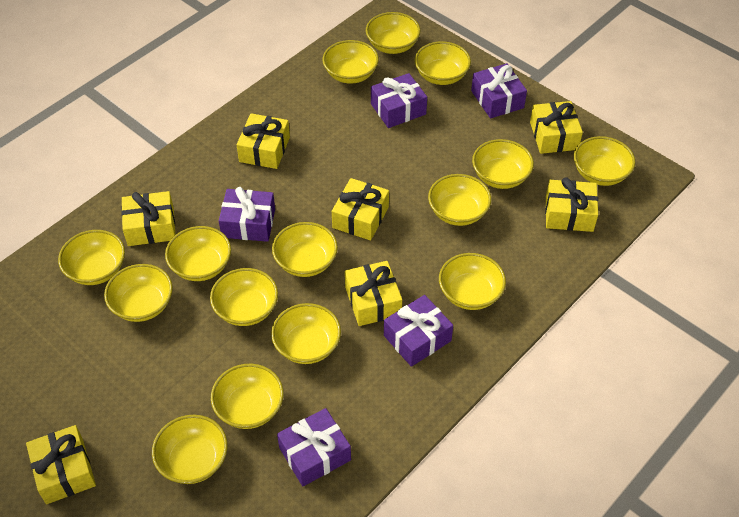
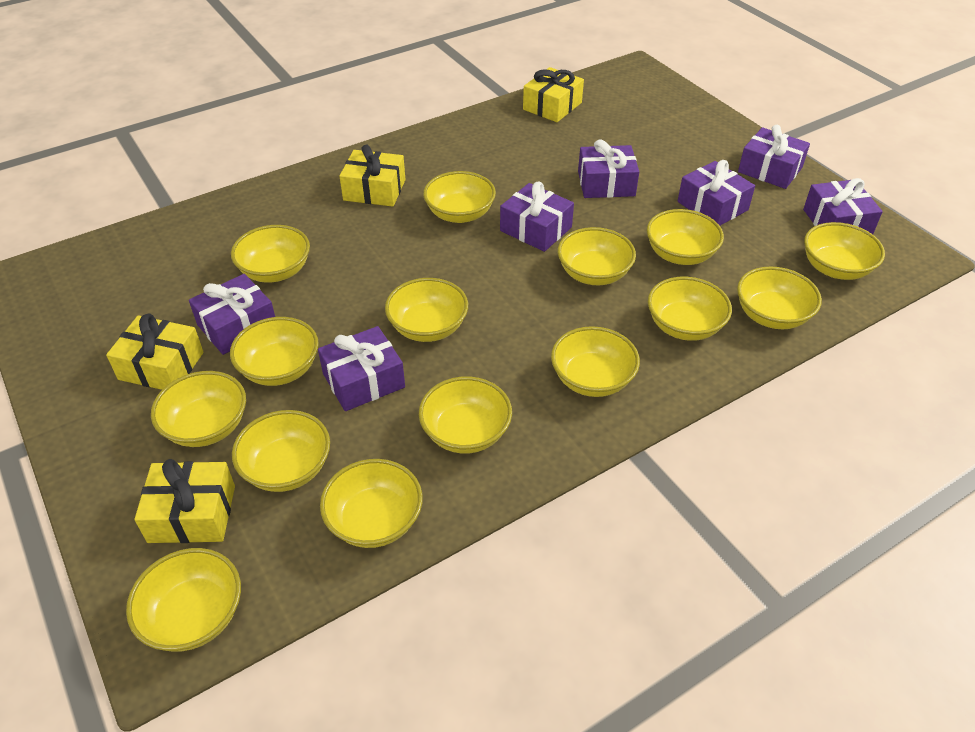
purple gift: 5 -> 7
yellow gift: 7 -> 4

